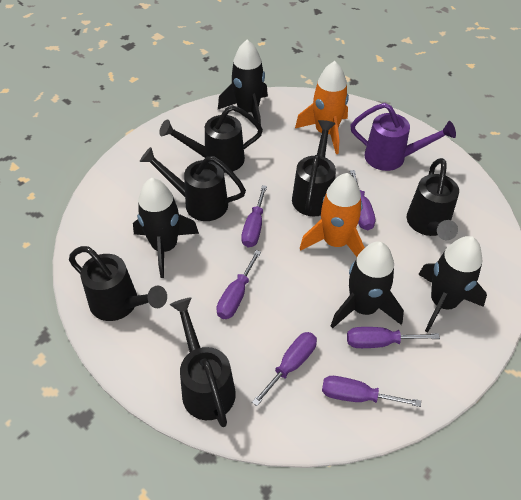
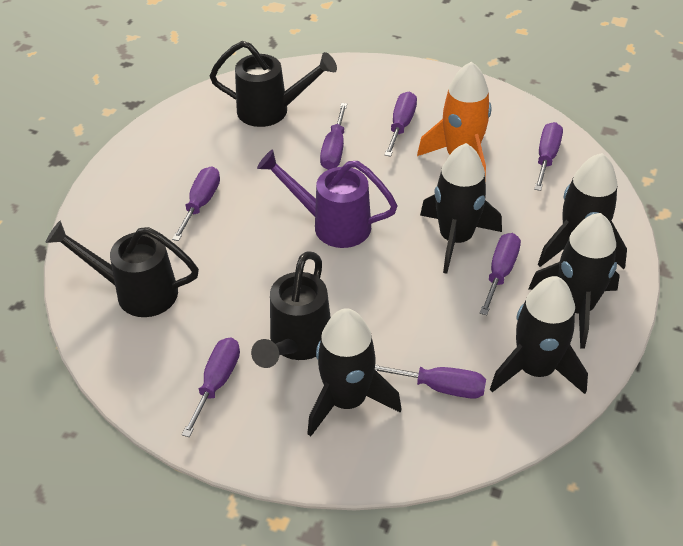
black rocket: 4 -> 5
black watering can: 6 -> 3
orange rocket: 2 -> 1
purple screwdriver: 6 -> 7

